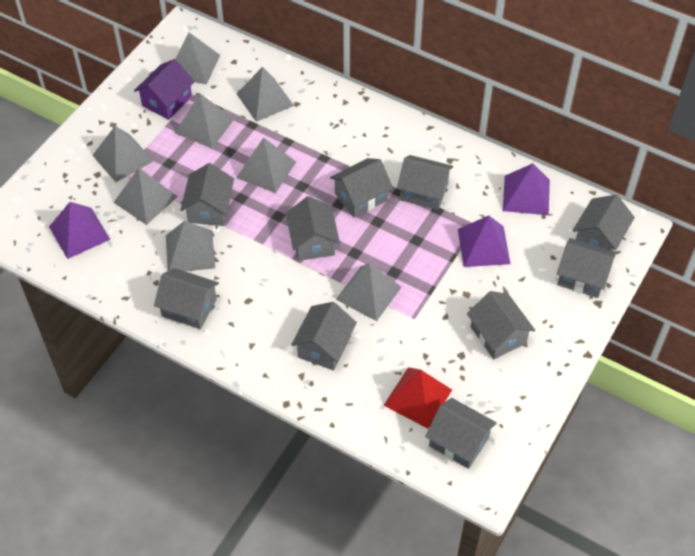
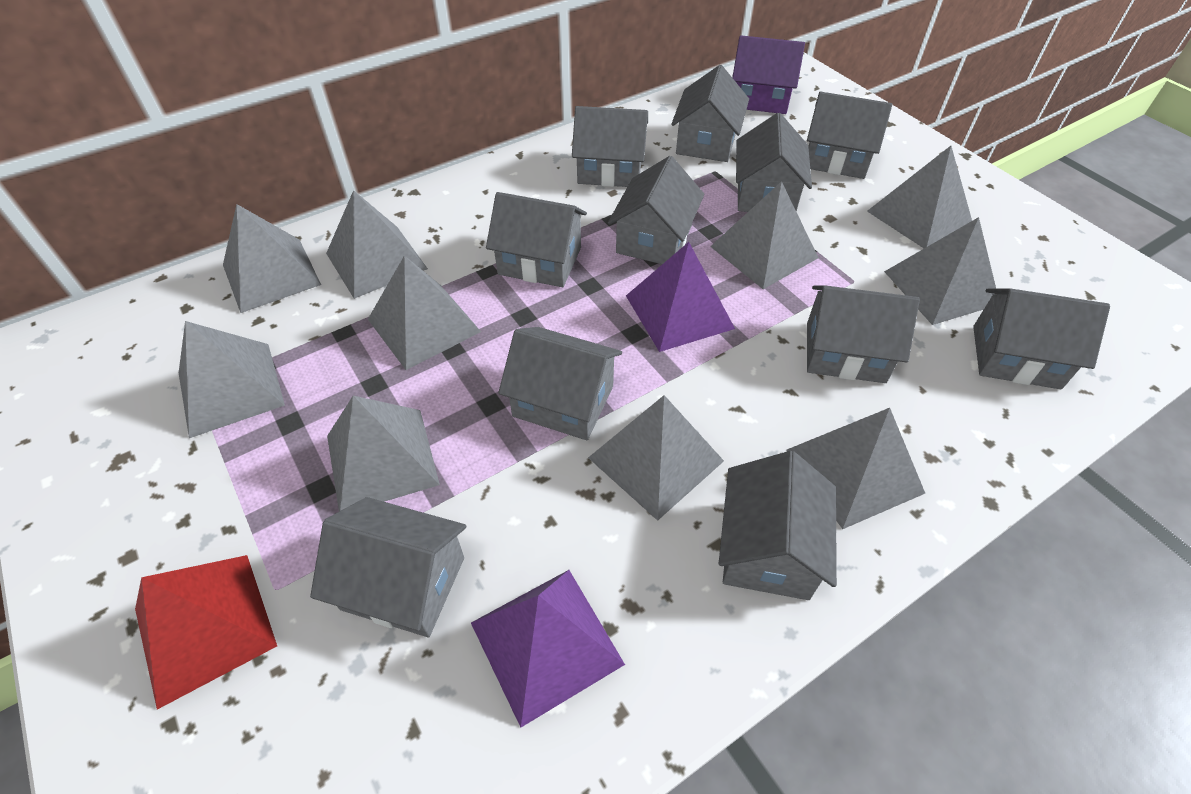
grey house: 10 -> 11
grey pyramid: 8 -> 10
purple pyramid: 3 -> 2

